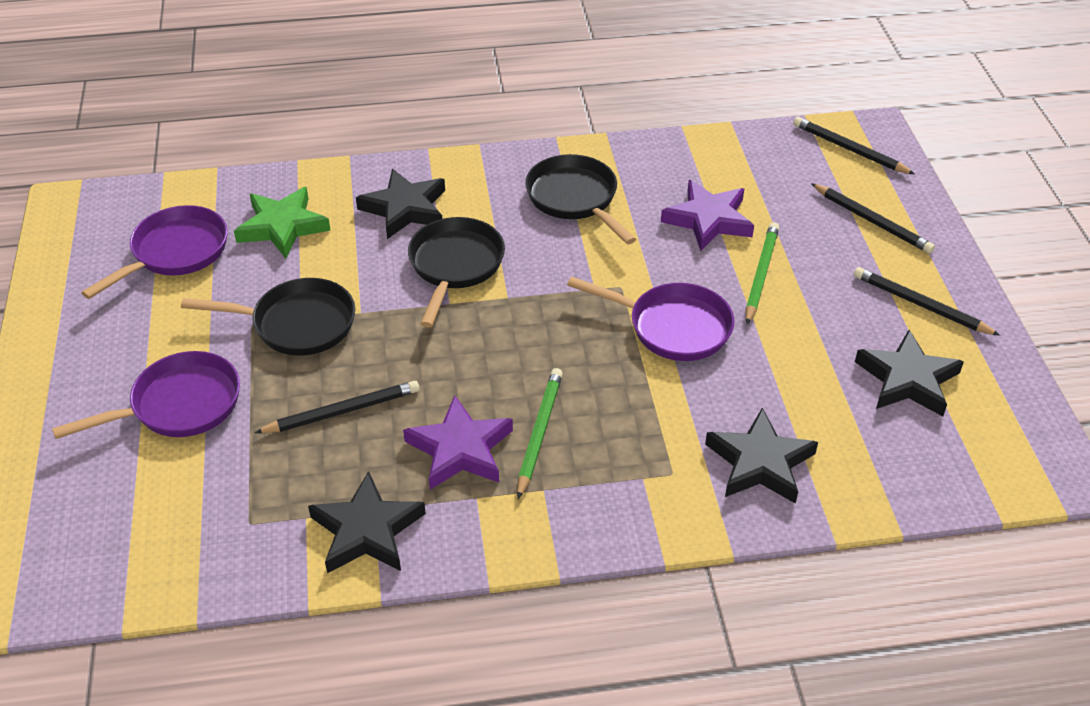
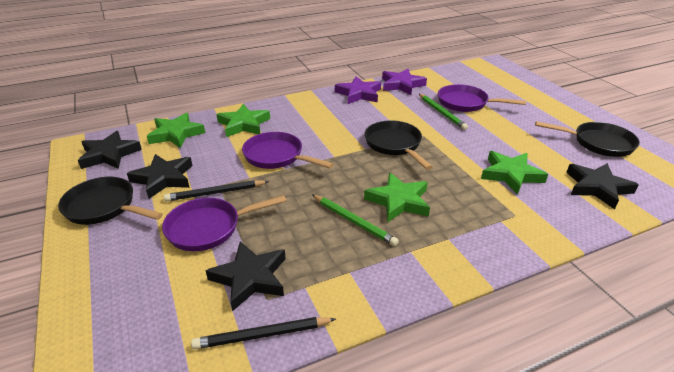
black pencil: 4 -> 2
green star: 1 -> 4

